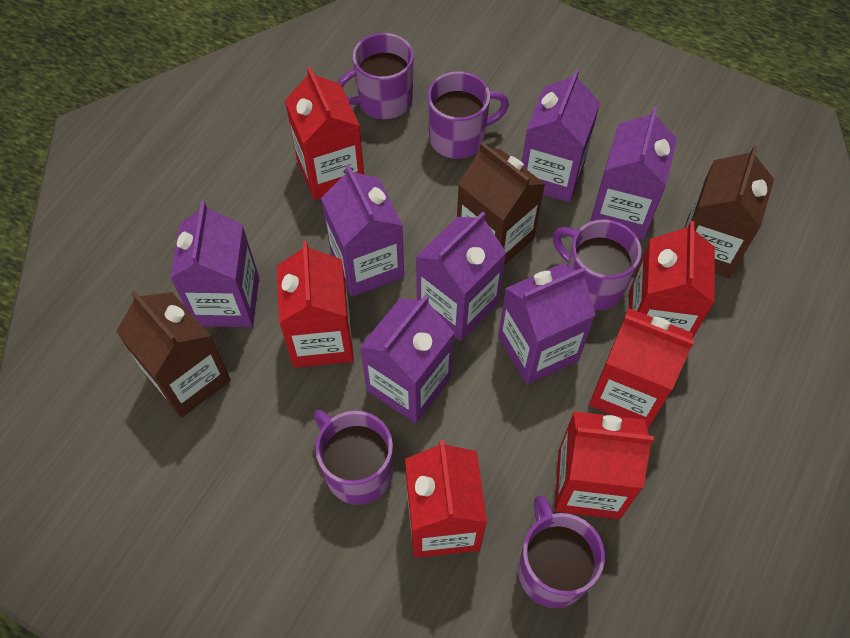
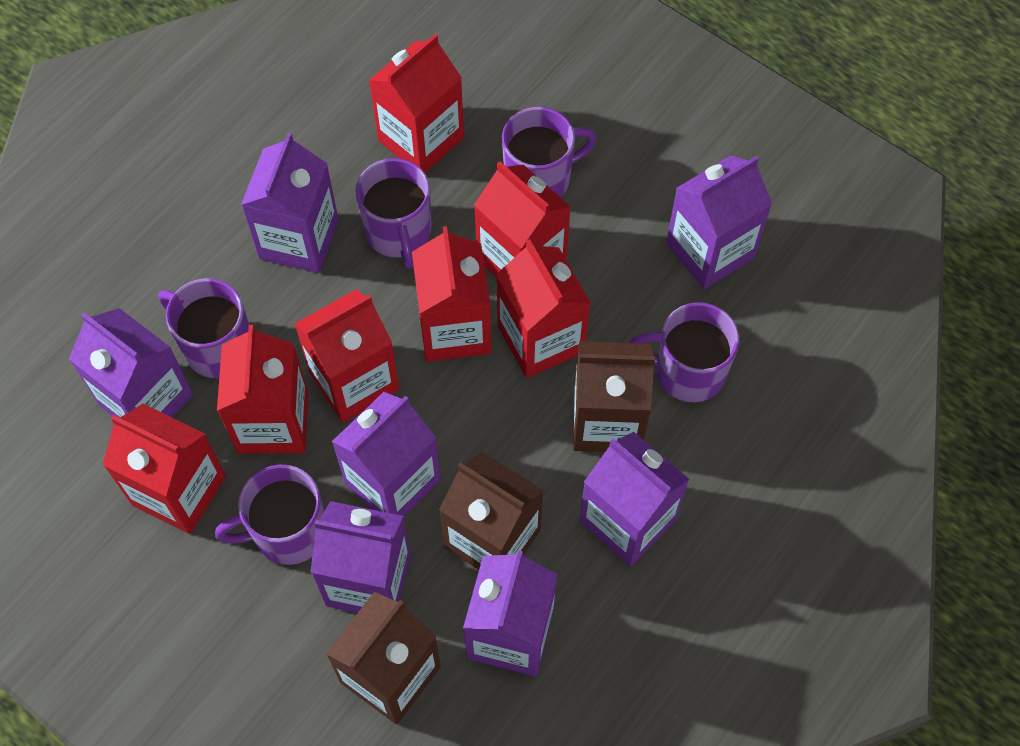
red carton: 6 -> 7

